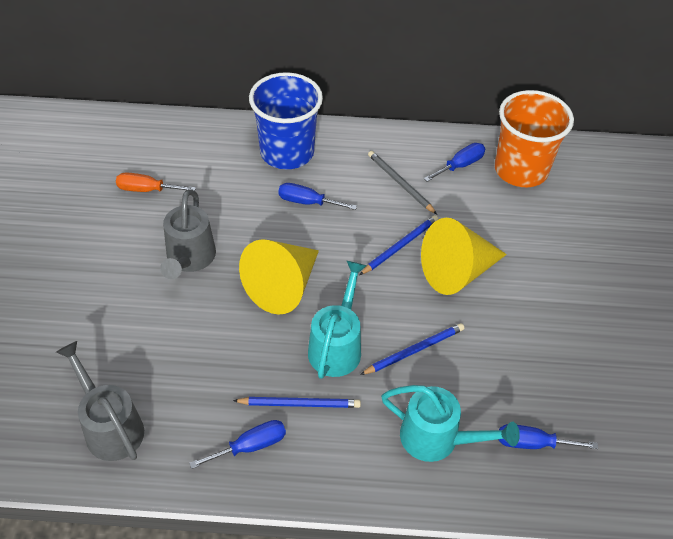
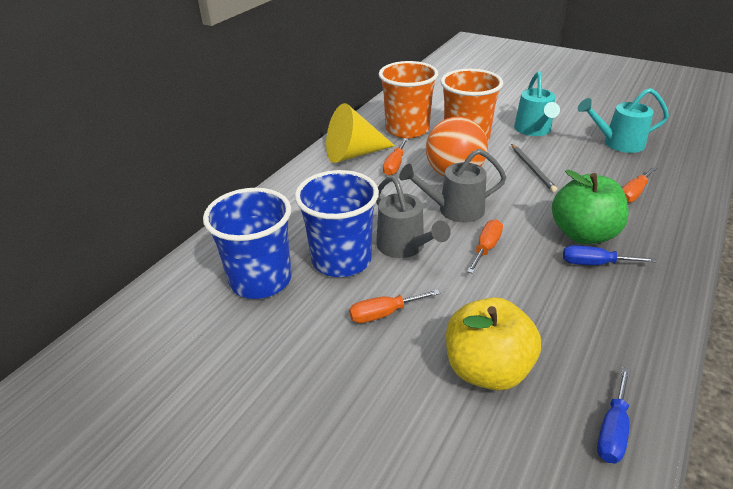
blue cup: 1 -> 2
blue pencil: 3 -> 0
blue screwdriver: 4 -> 2
green apple: 0 -> 1
orange ball: 0 -> 1
orange cup: 1 -> 2
orange screwdriver: 1 -> 4
yellow apple: 0 -> 1
yellow cone: 2 -> 1

